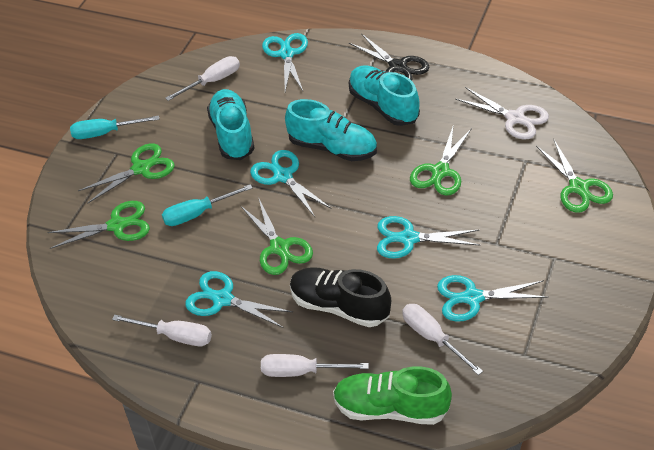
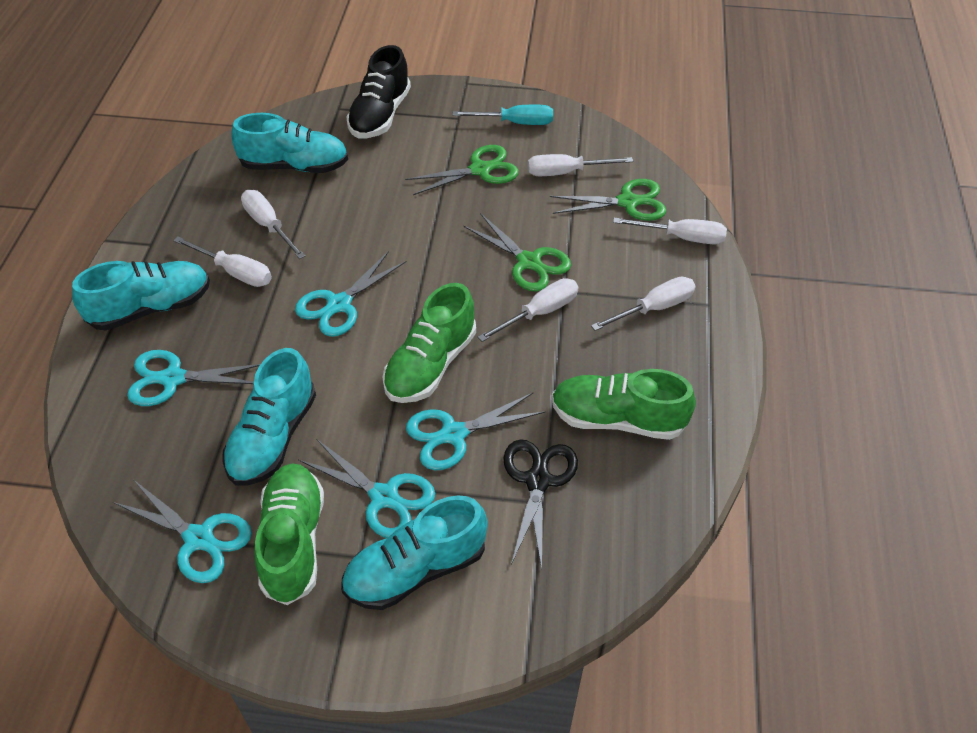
green scissors: 5 -> 3
green shoe: 1 -> 3
turquoise screwdriver: 2 -> 1
turquoise shoe: 3 -> 4
white scissors: 1 -> 0
white screwdriver: 4 -> 6

